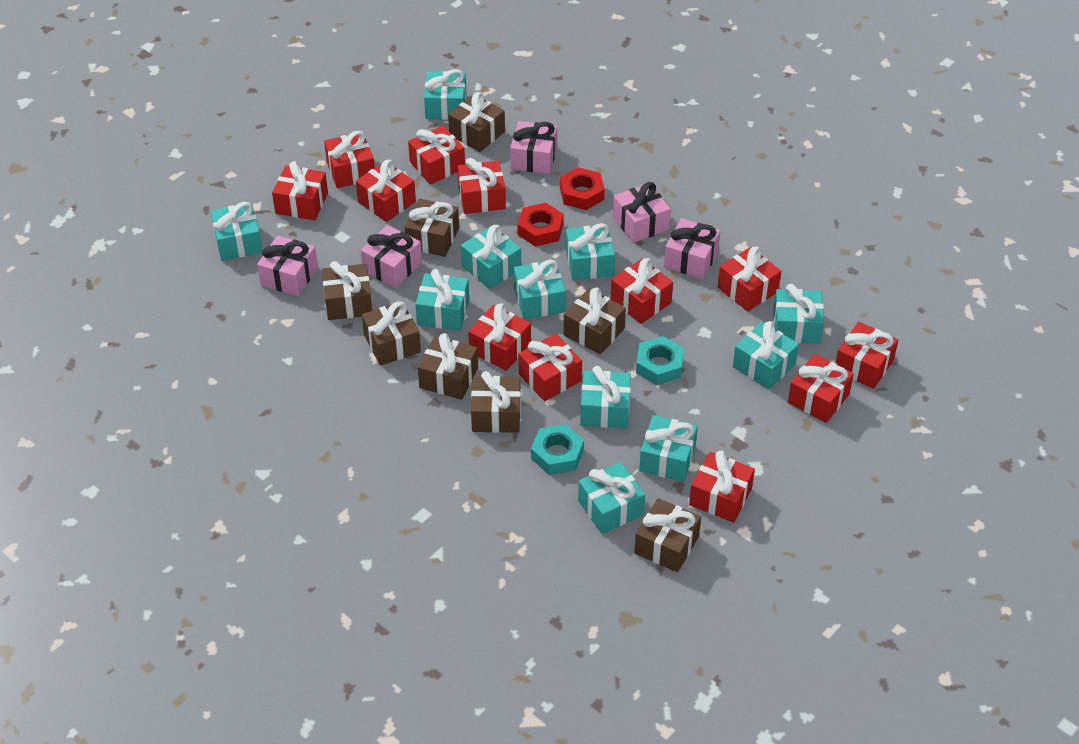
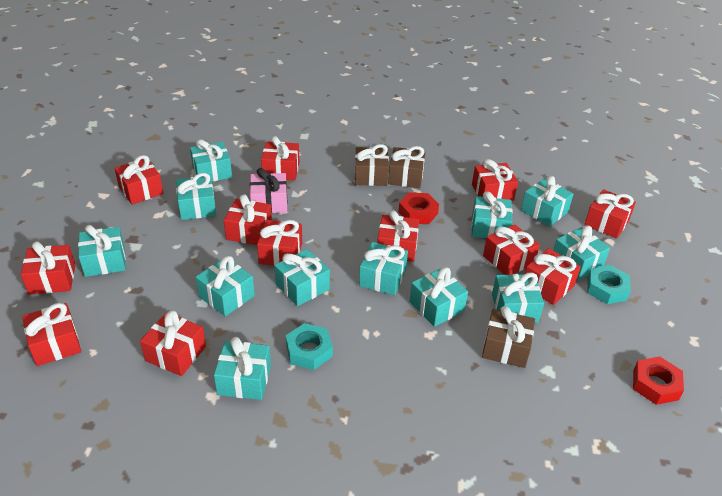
brown gift: 8 -> 3
pink gift: 5 -> 1
turquoise gift: 11 -> 12

